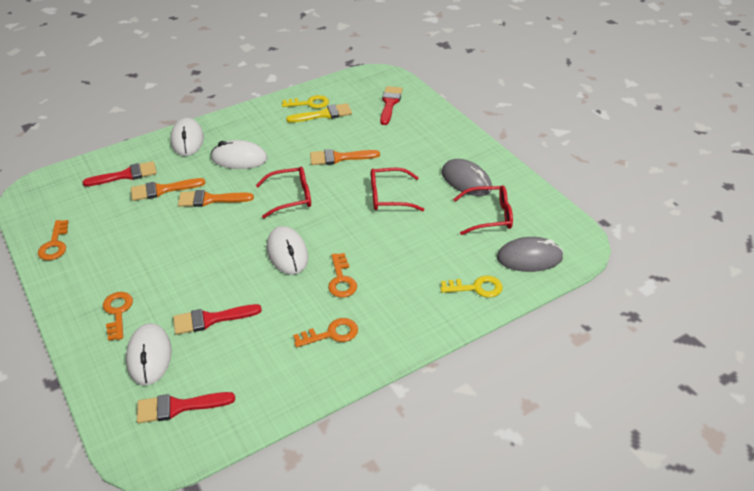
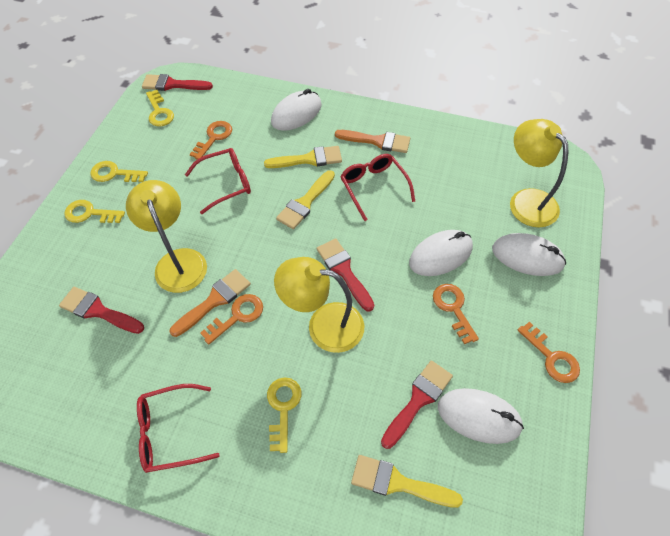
grey mouse: 2 -> 0
orange brush: 3 -> 2
yellow brush: 1 -> 3
yellow key: 2 -> 4
yellow lamp: 0 -> 3

